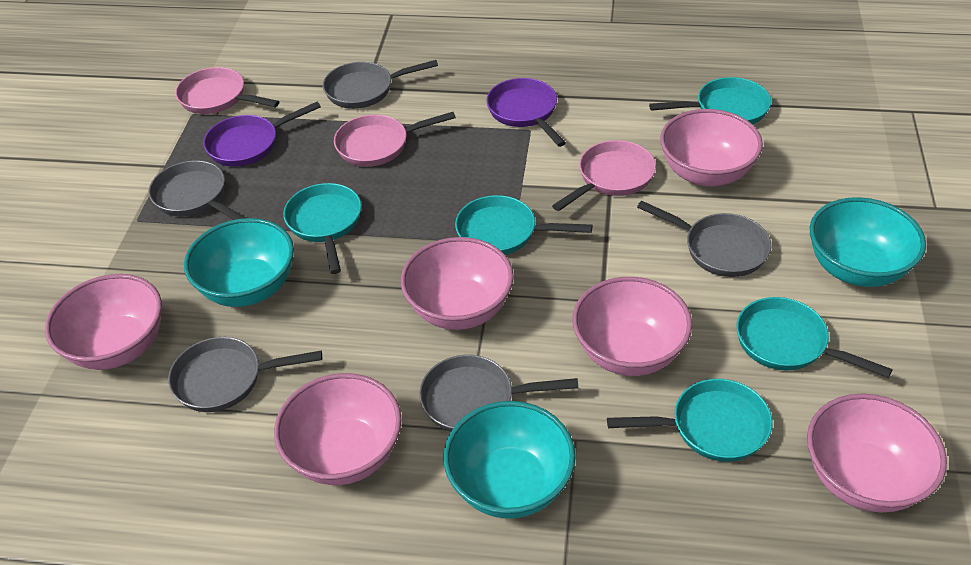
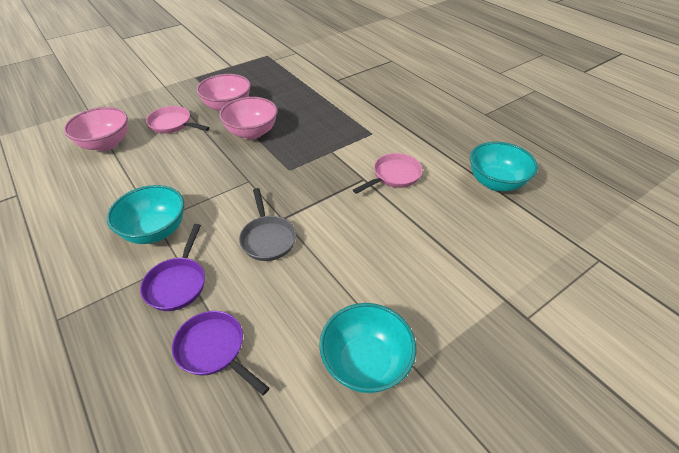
grey pan: 5 -> 1
pink bowl: 6 -> 3
pink pan: 3 -> 2
turquoise pan: 5 -> 0

